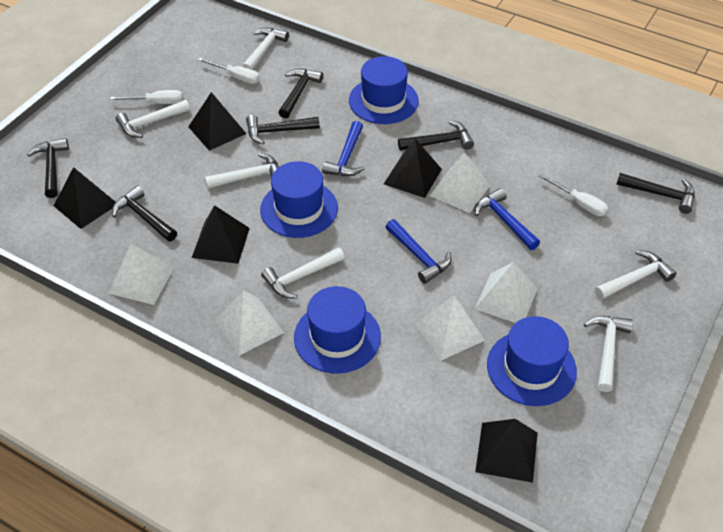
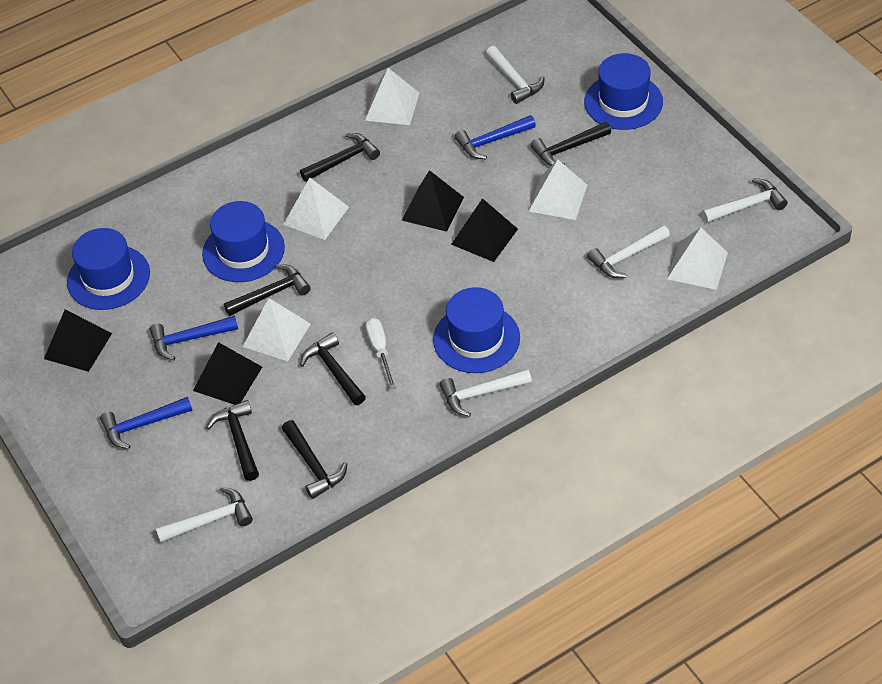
black pyramid: 5 -> 4
white hammer: 6 -> 5
white screwdriver: 3 -> 1

